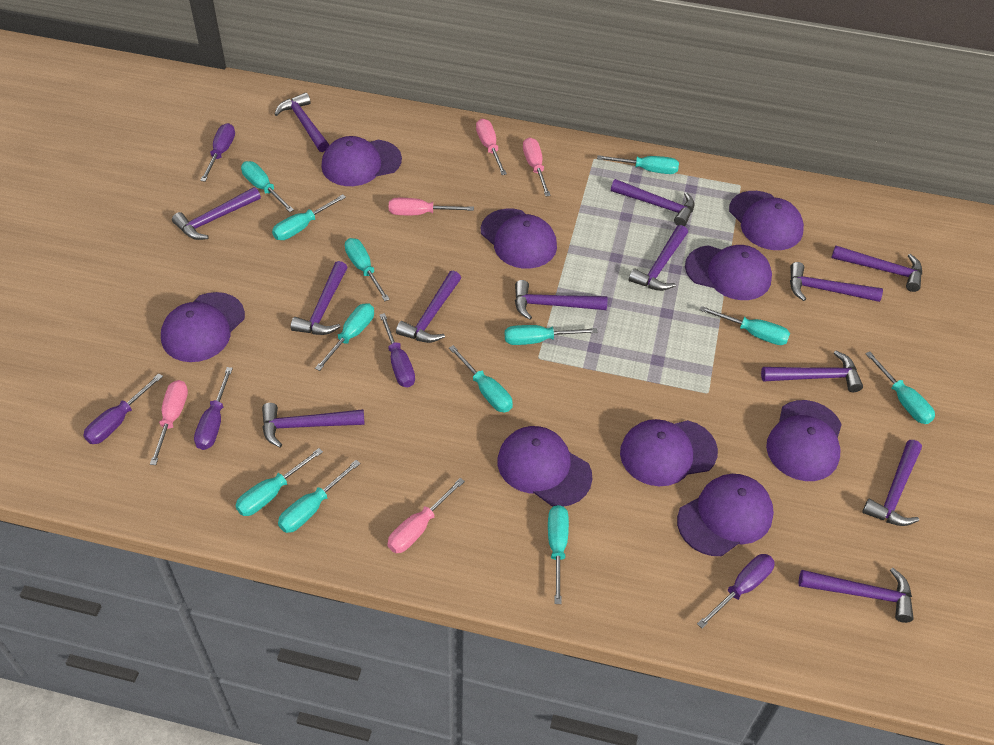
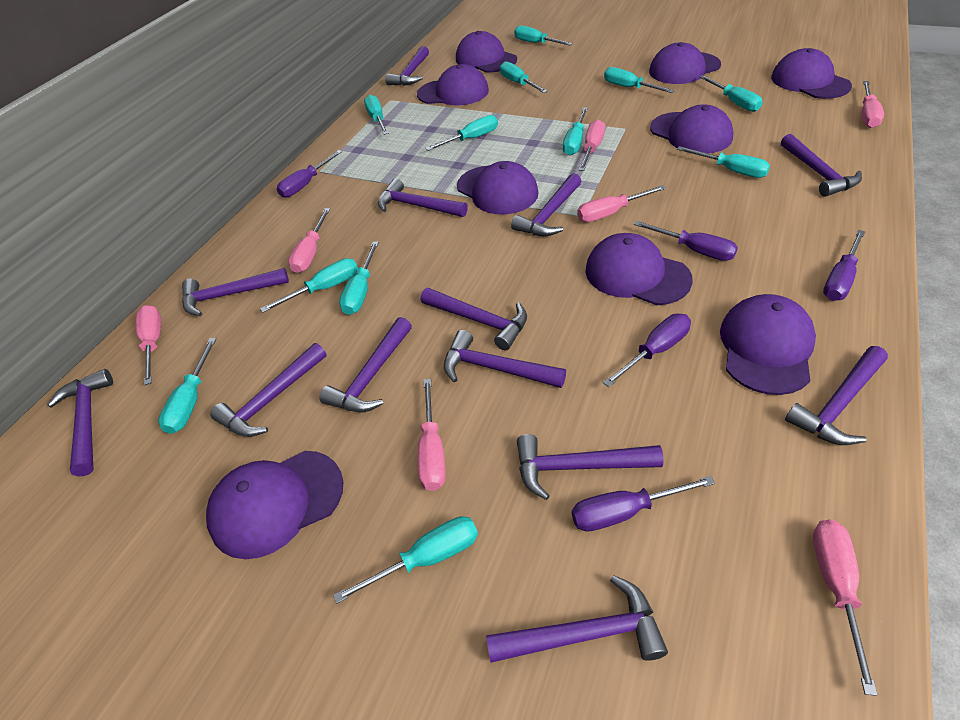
pink screwdriver: 5 -> 7

